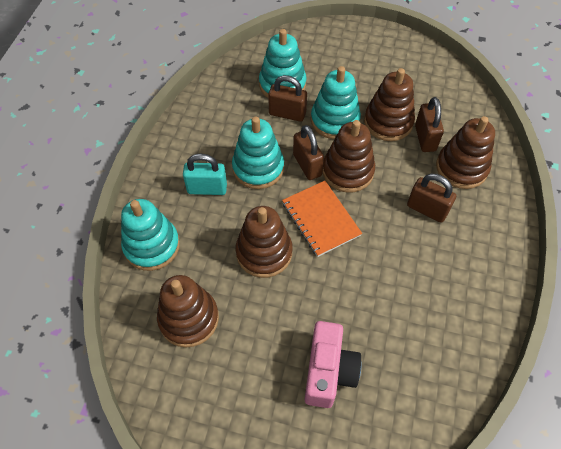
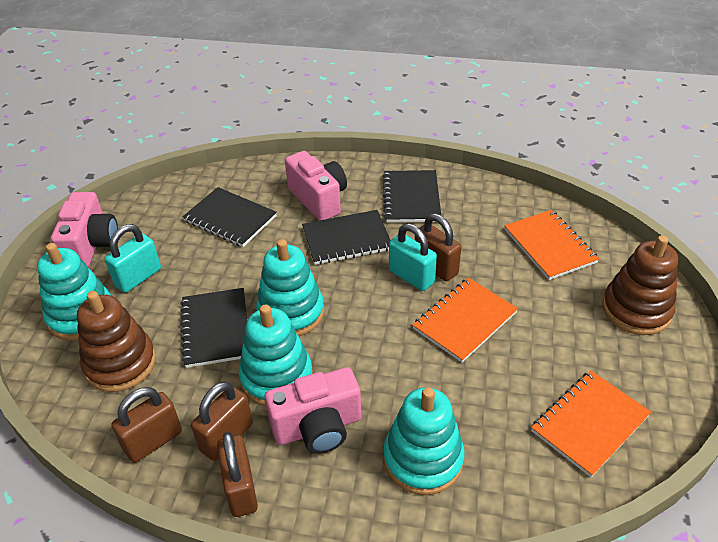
black notebook: 0 -> 4
brown stacking toy: 5 -> 2
orange notebook: 1 -> 3
pink camera: 1 -> 3
turquoise padlock: 1 -> 2

